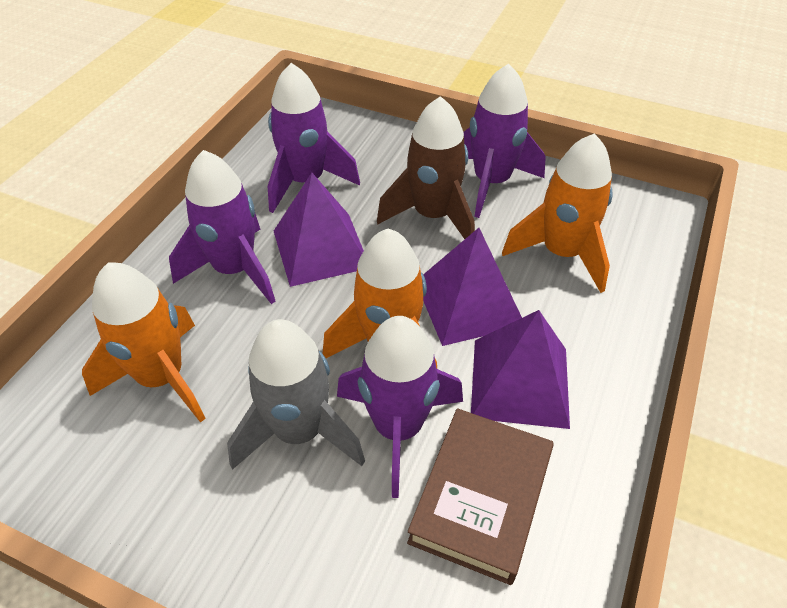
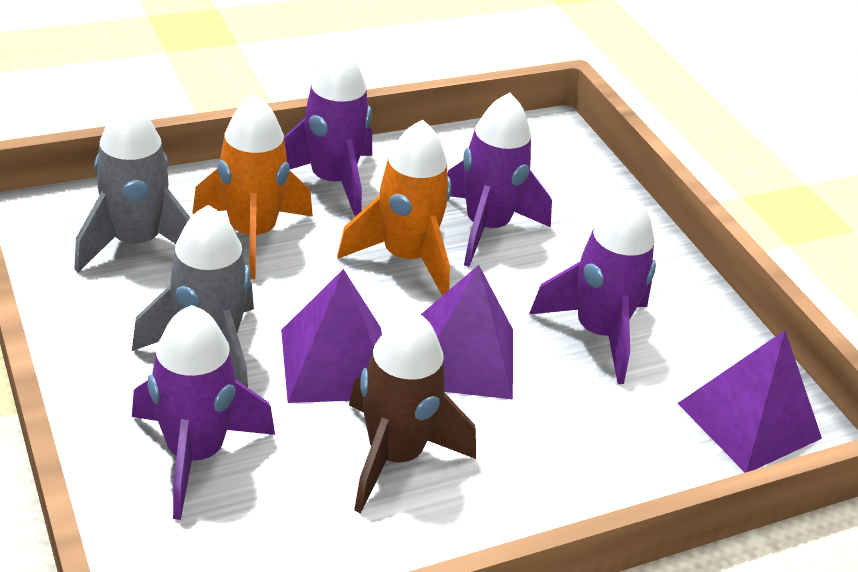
brown book: 1 -> 0
grey rocket: 1 -> 2
orange rocket: 3 -> 2

